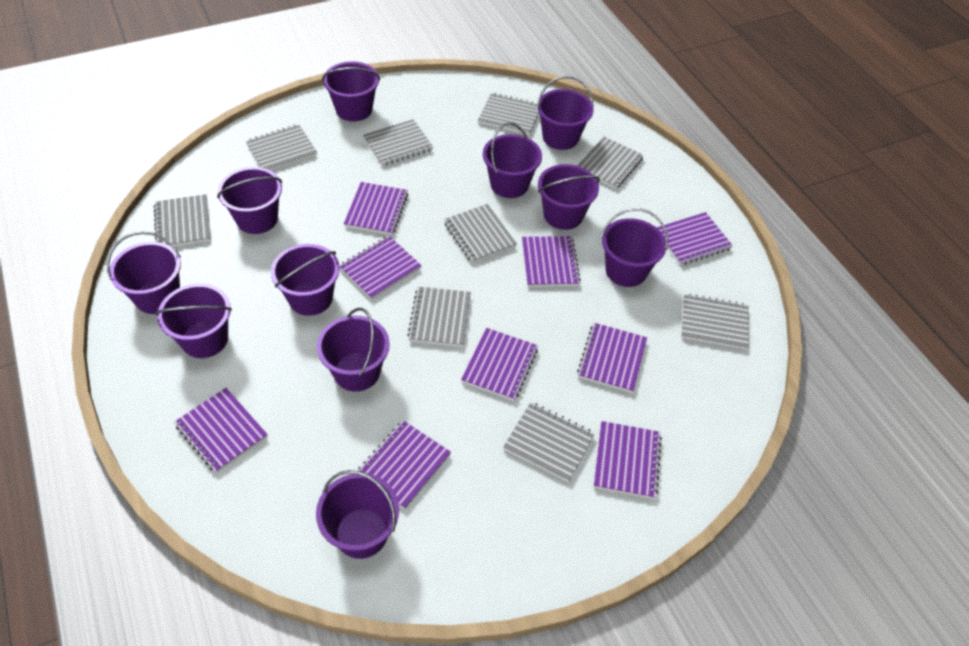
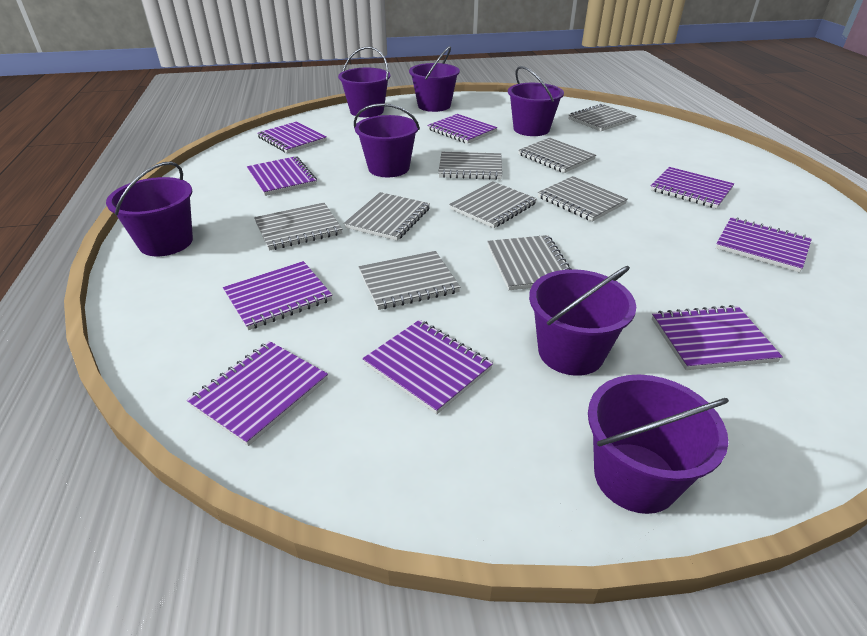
purple bucket: 11 -> 7

